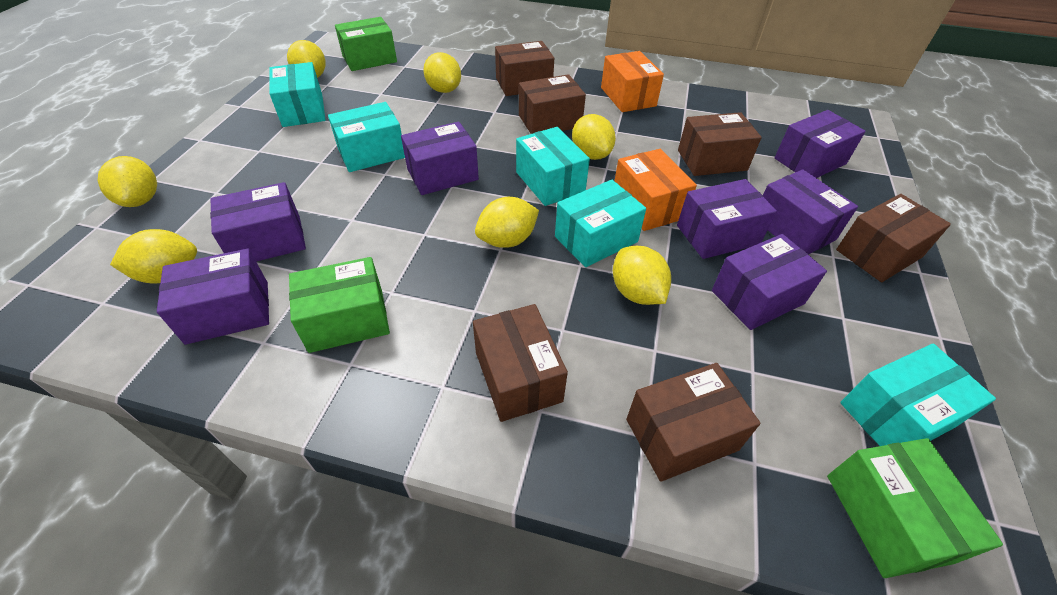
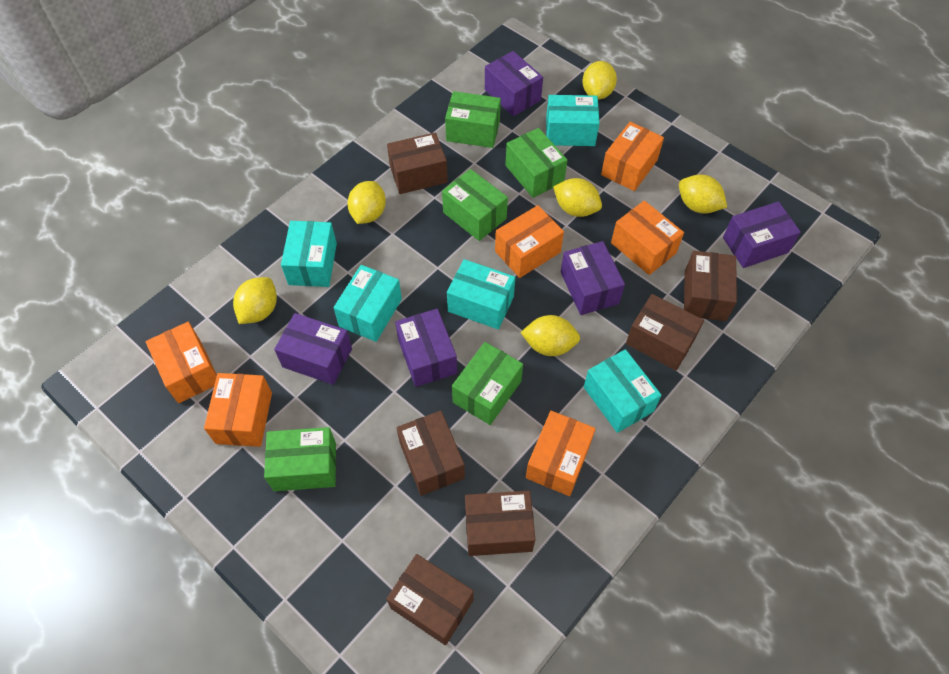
green box: 3 -> 5
orange box: 2 -> 6
purple box: 7 -> 5
yellow lemon: 7 -> 6

